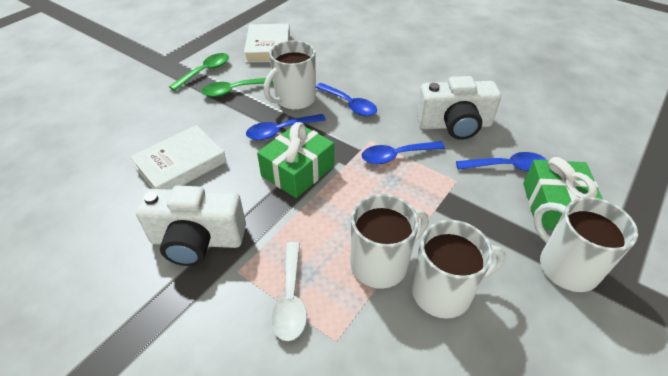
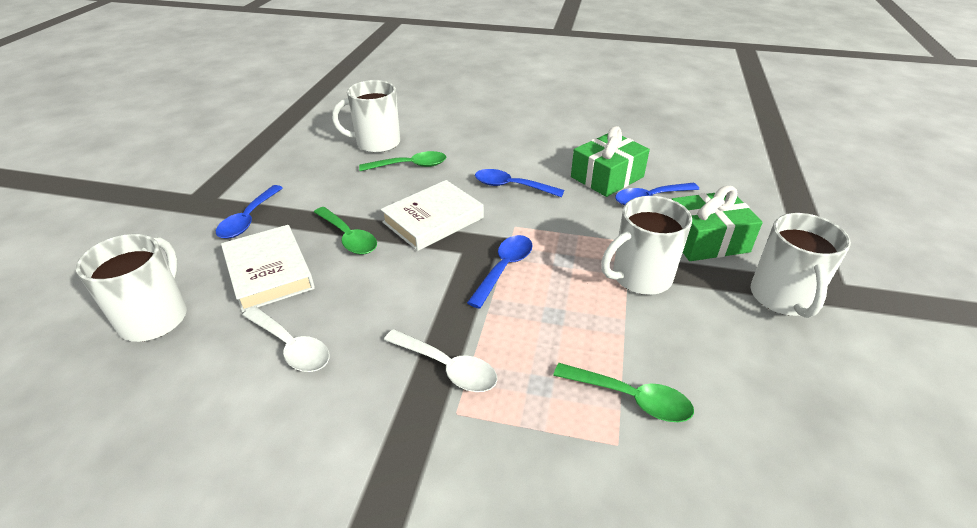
green spoon: 2 -> 3
white camera: 2 -> 0
white spoon: 1 -> 2

